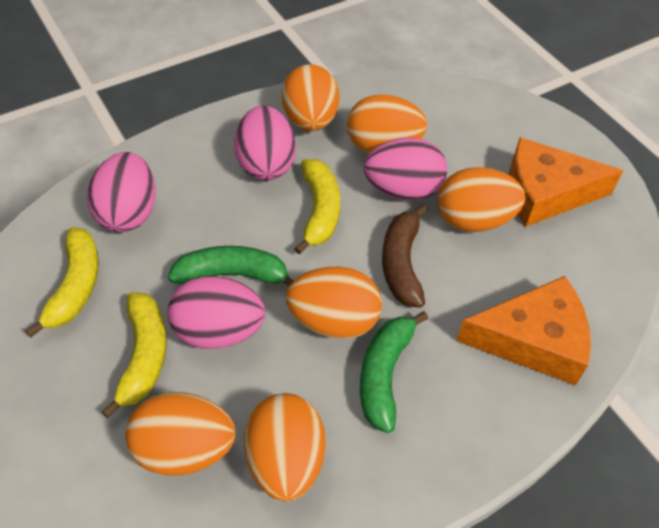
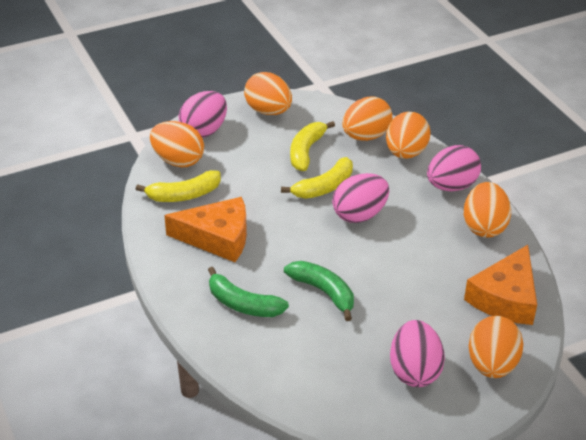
brown banana: 1 -> 0

